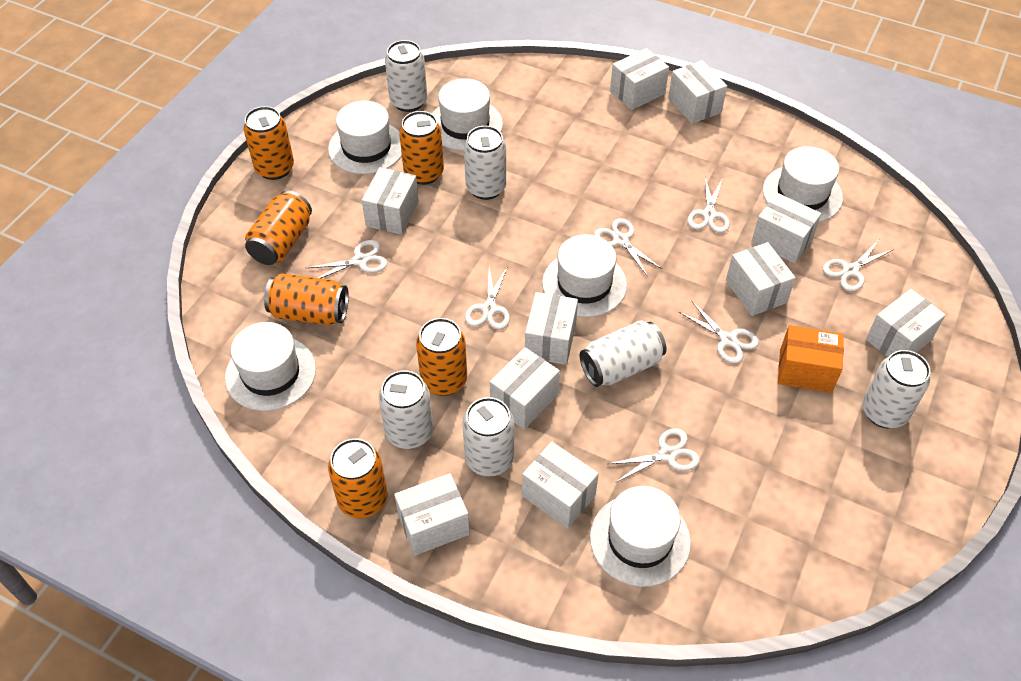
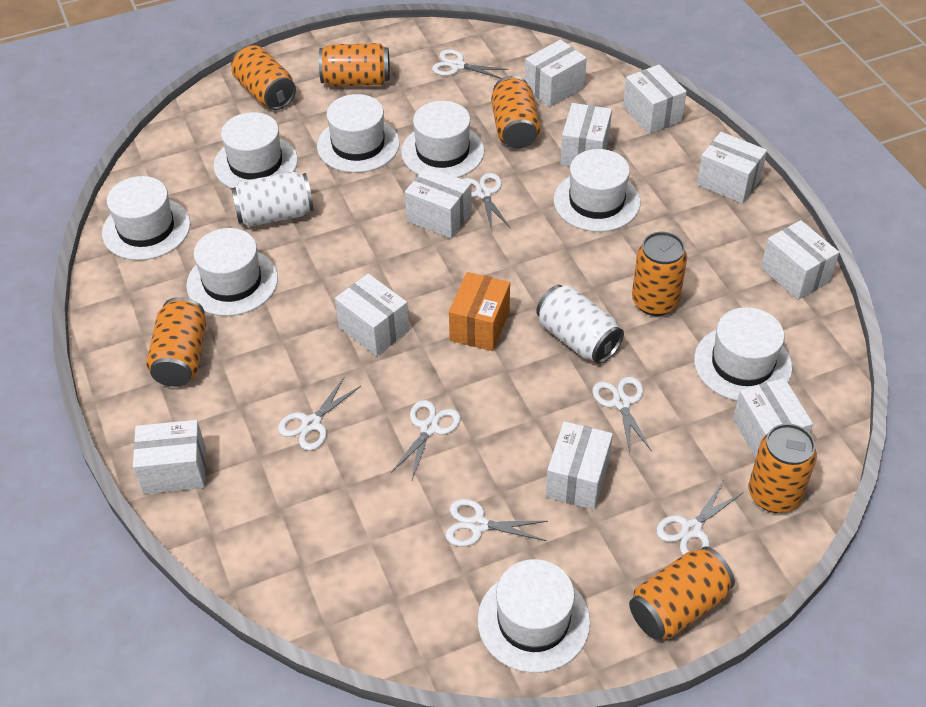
orange can: 6 -> 7
white can: 6 -> 2
white hat: 6 -> 8

